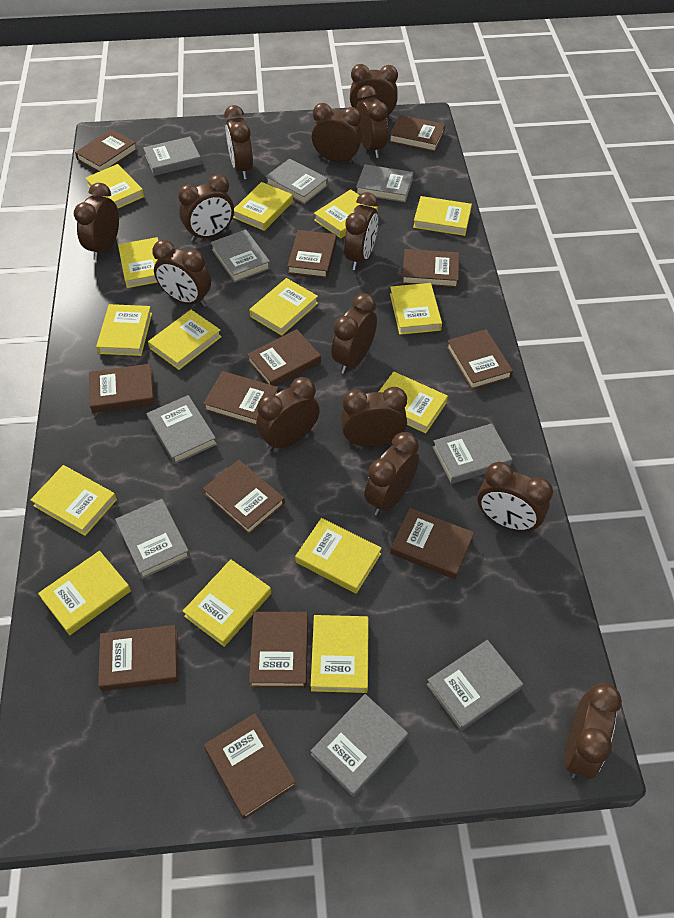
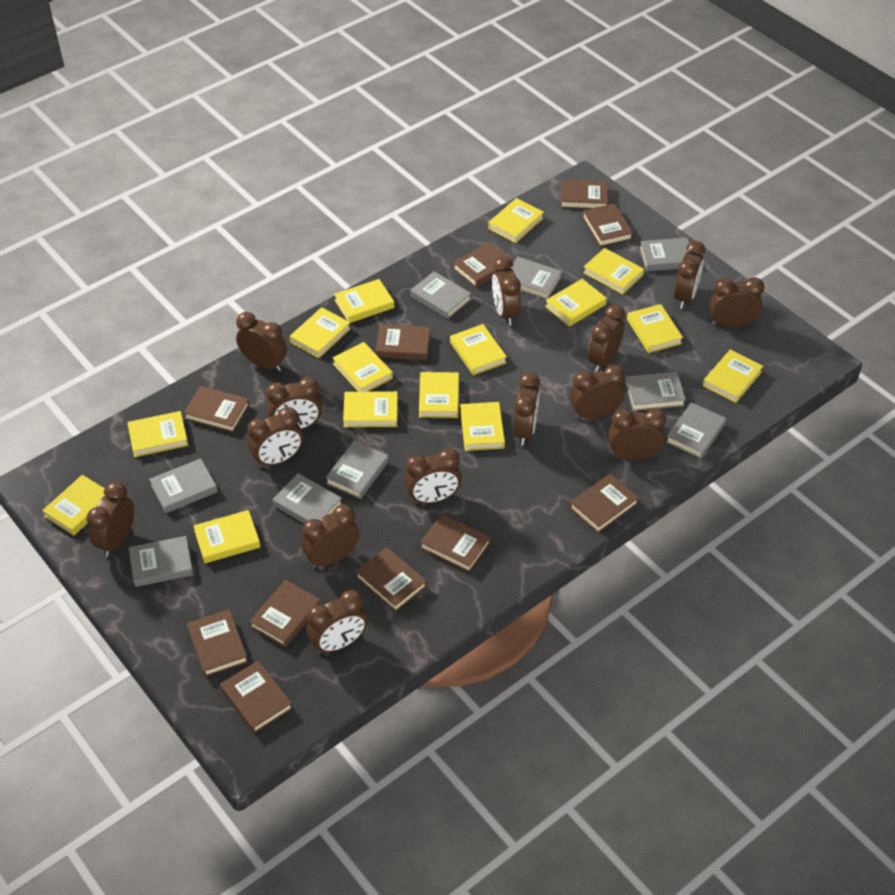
brown book: 13 -> 11

